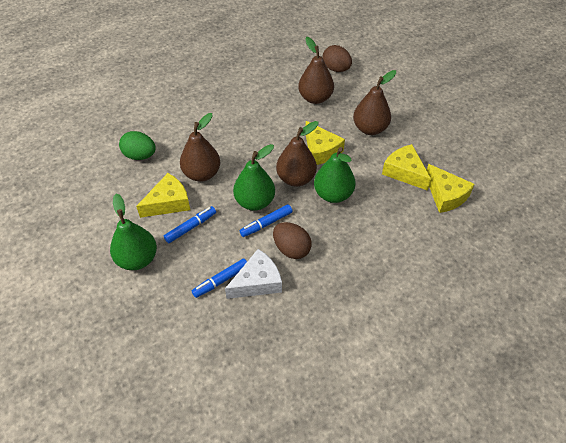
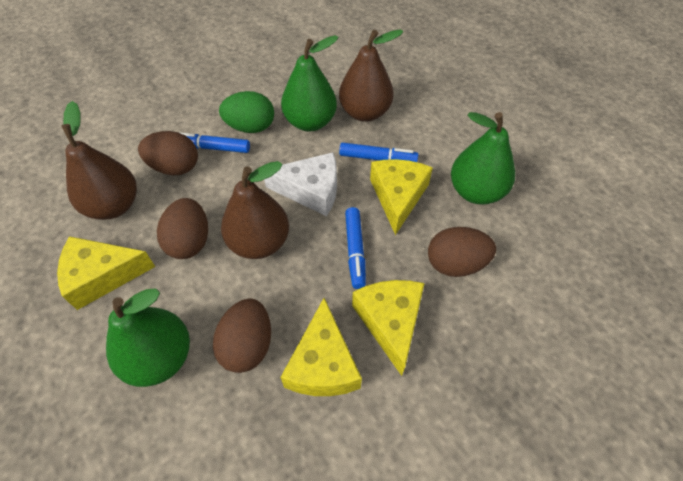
brown egg: 2 -> 4
brown pear: 4 -> 3

